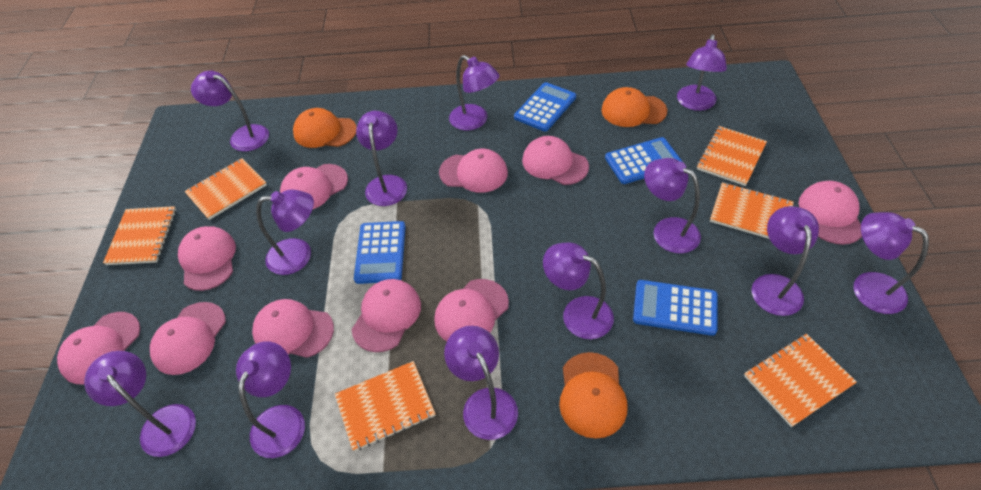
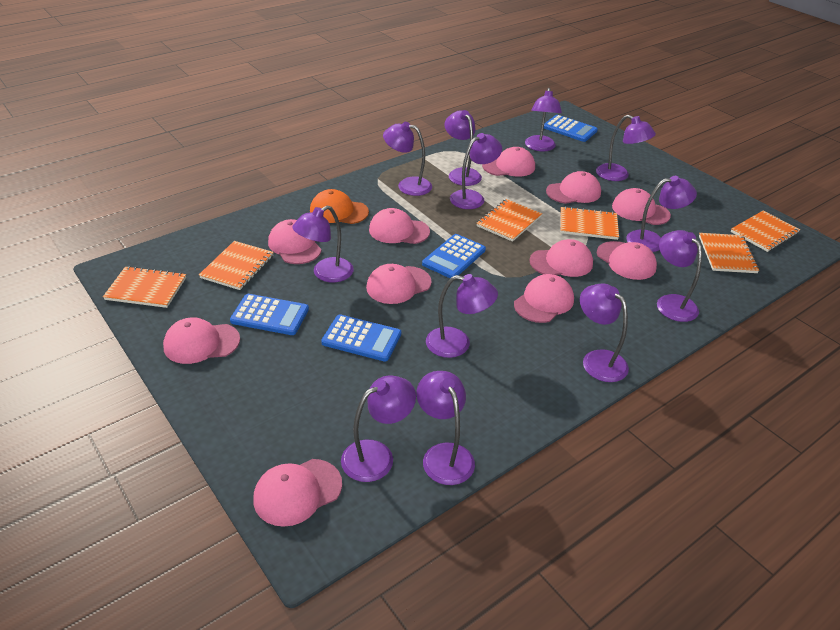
orange cap: 3 -> 1
pink cap: 10 -> 11

